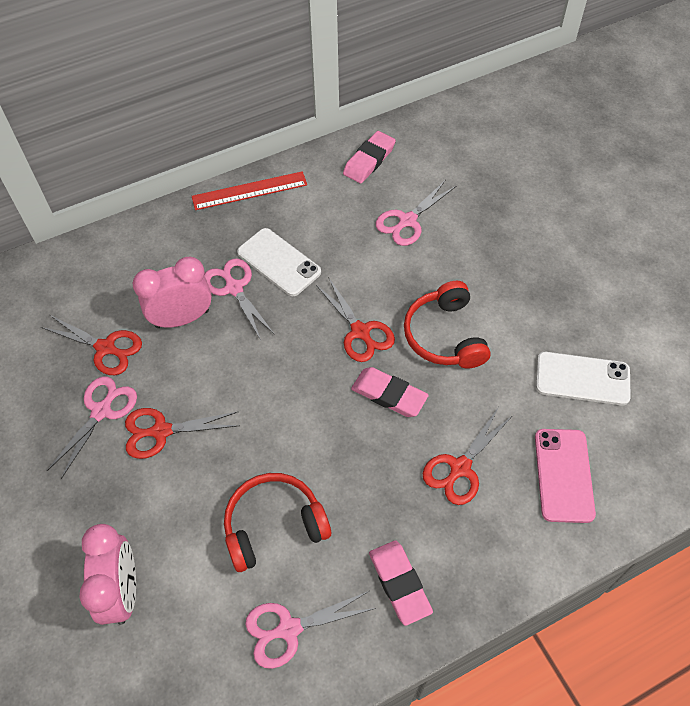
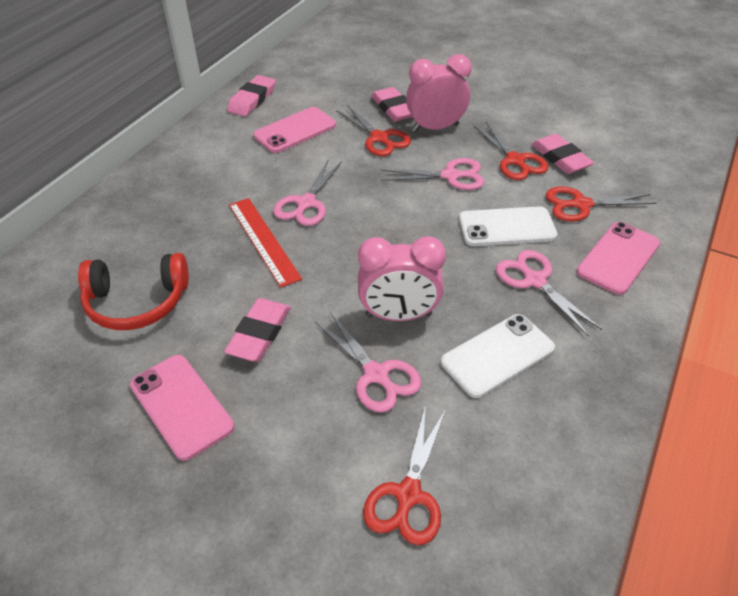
pink eraser: 3 -> 4
pink phone: 1 -> 3
red headphones: 2 -> 1

